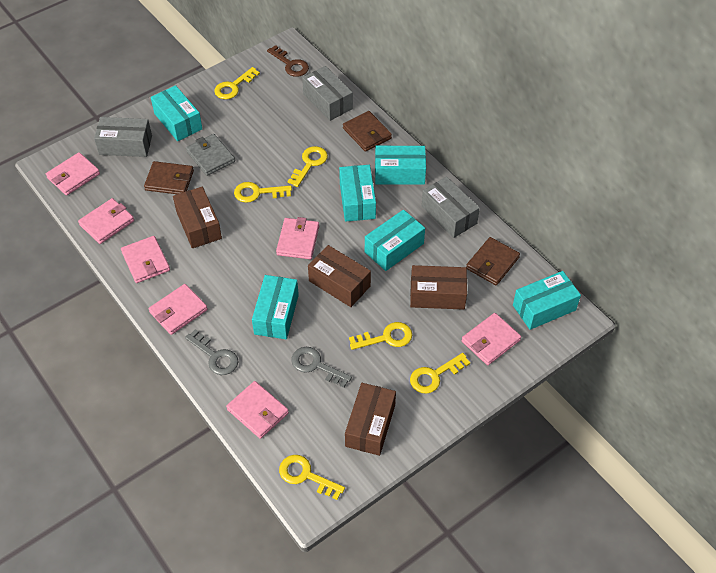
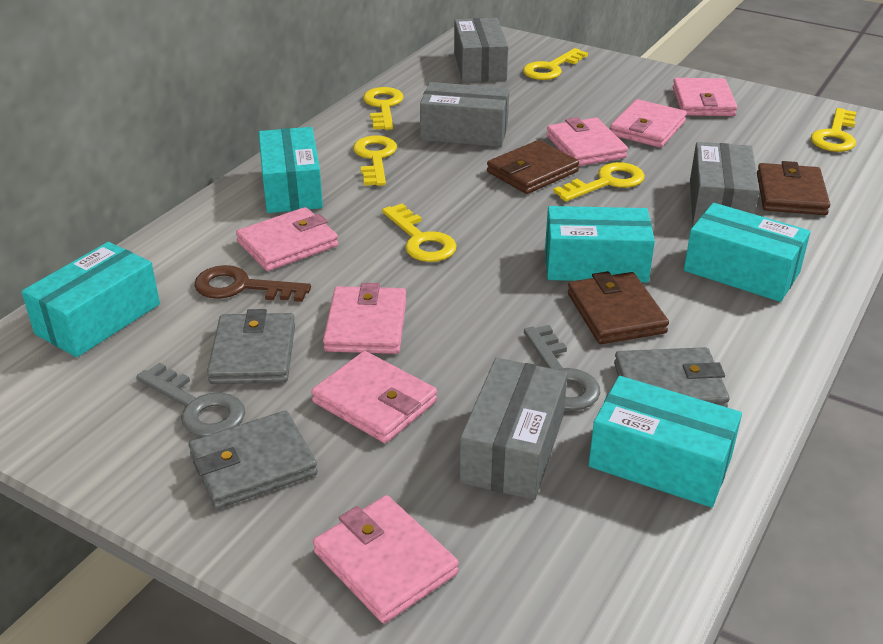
brown box: 4 -> 0
grey box: 3 -> 4
grey wallet: 1 -> 3
turquoise box: 6 -> 5

